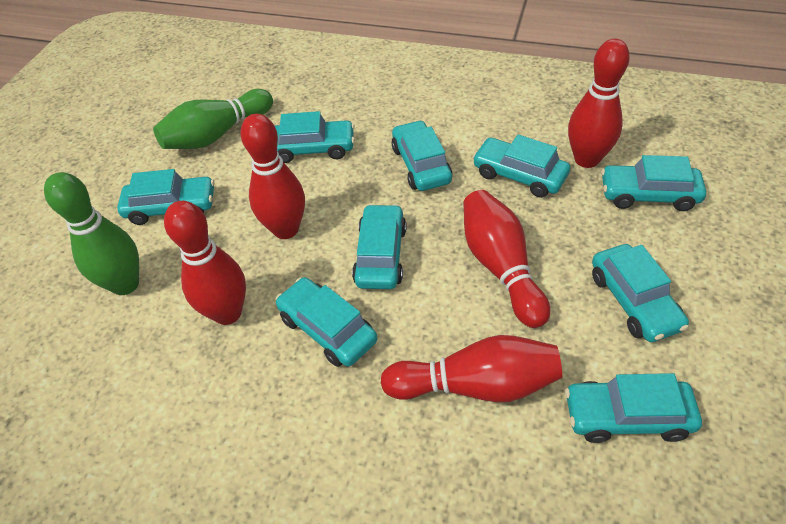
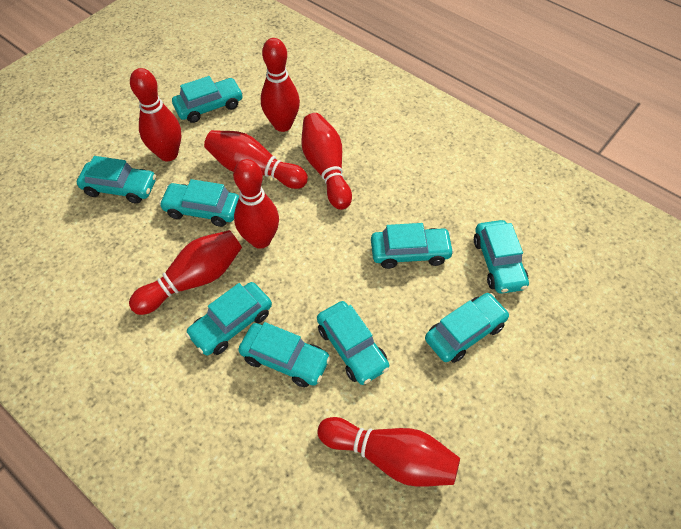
green bowling pin: 2 -> 0
red bowling pin: 5 -> 7

